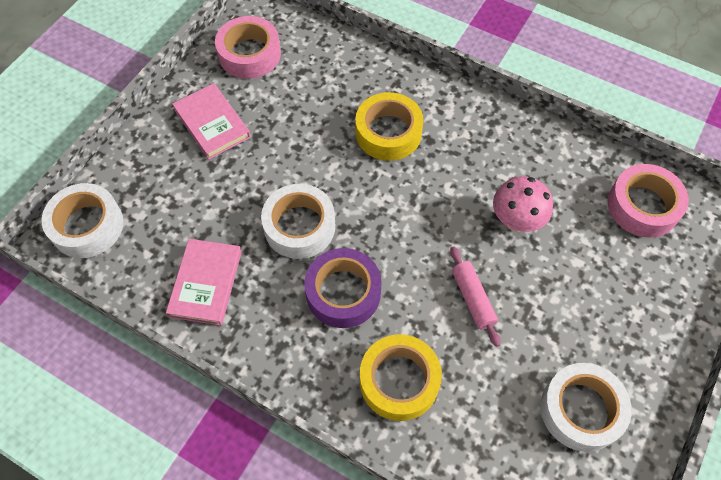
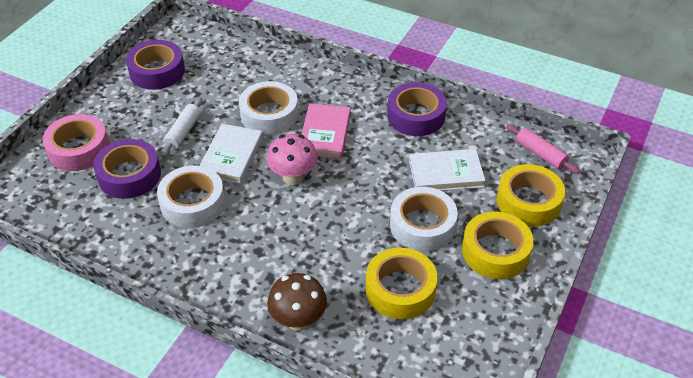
brown mushroom: 0 -> 1
pink book: 2 -> 1
pink tape: 2 -> 1
purple tape: 1 -> 3
white book: 0 -> 2
white rolling pin: 0 -> 1
yellow tape: 2 -> 3

